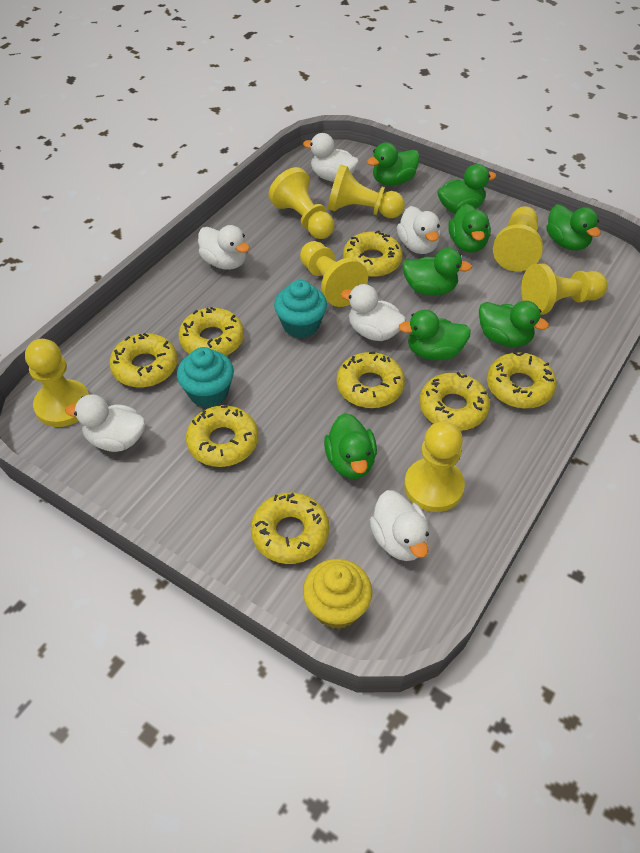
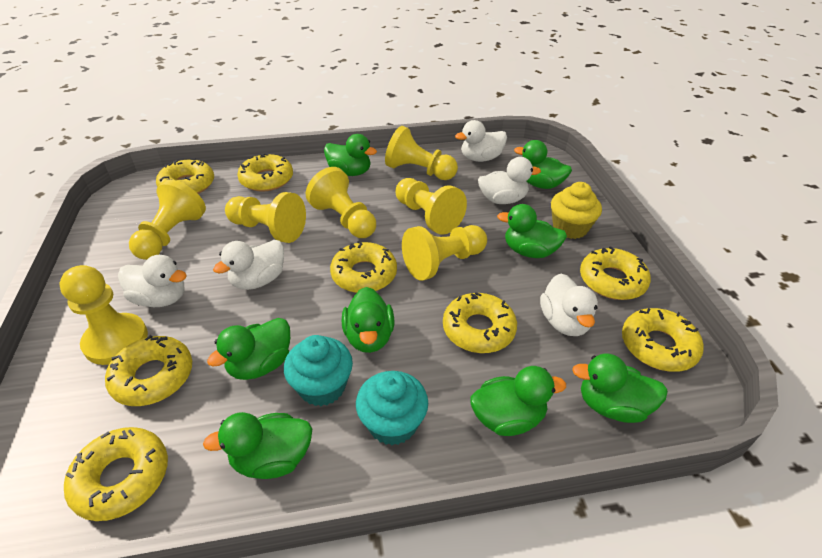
white duck: 6 -> 5

